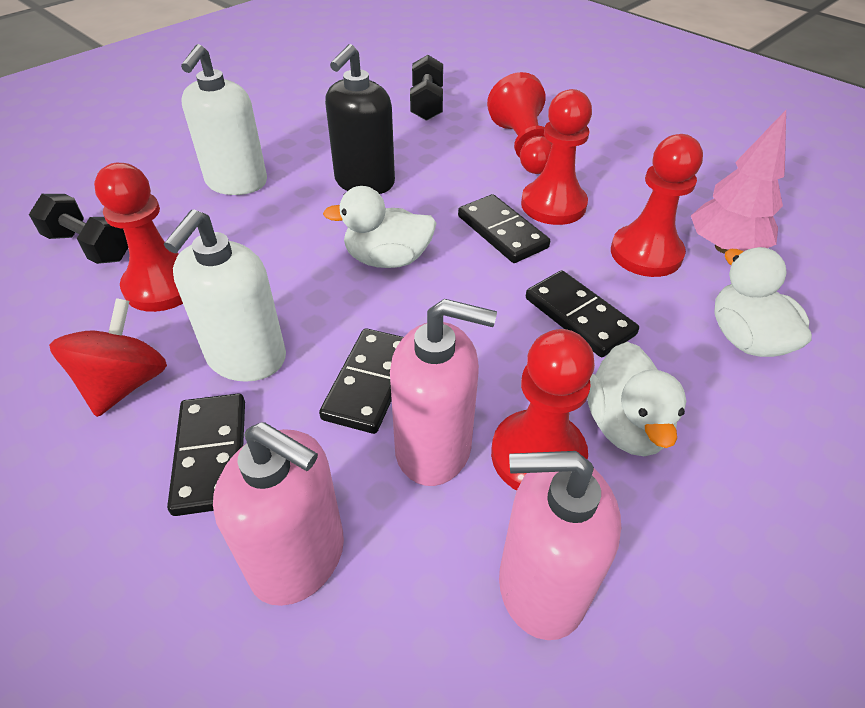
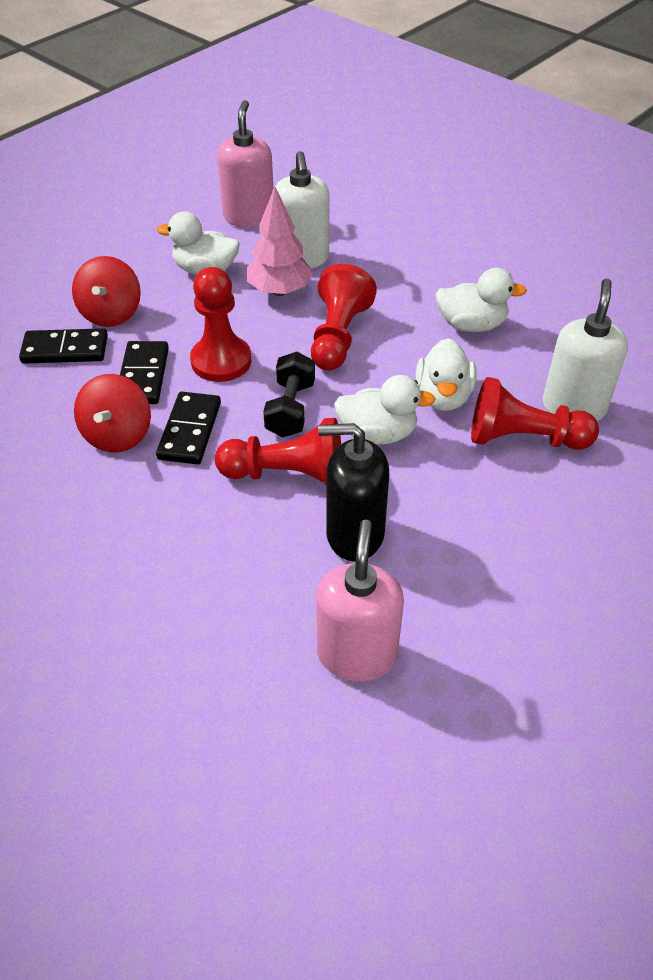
black domino: 4 -> 3
black dumbbell: 2 -> 1
pink soap dispenser: 3 -> 2
red pawn: 5 -> 4
red spinning top: 1 -> 2
white duck: 3 -> 4

